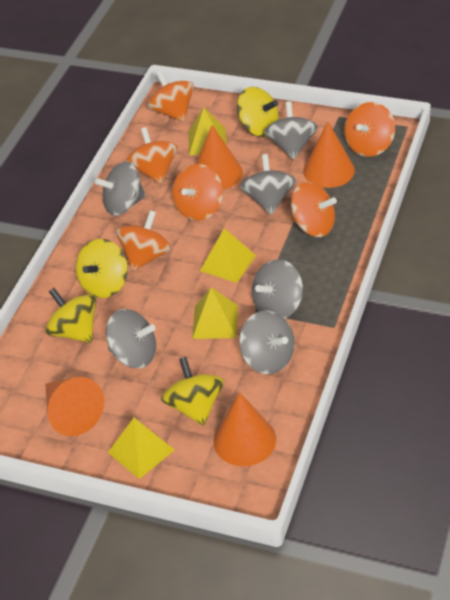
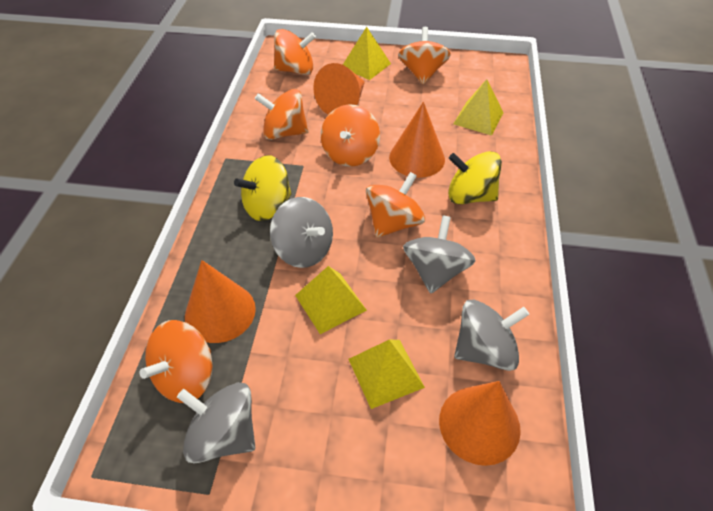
grey spinning top: 6 -> 4
yellow spinning top: 4 -> 2

